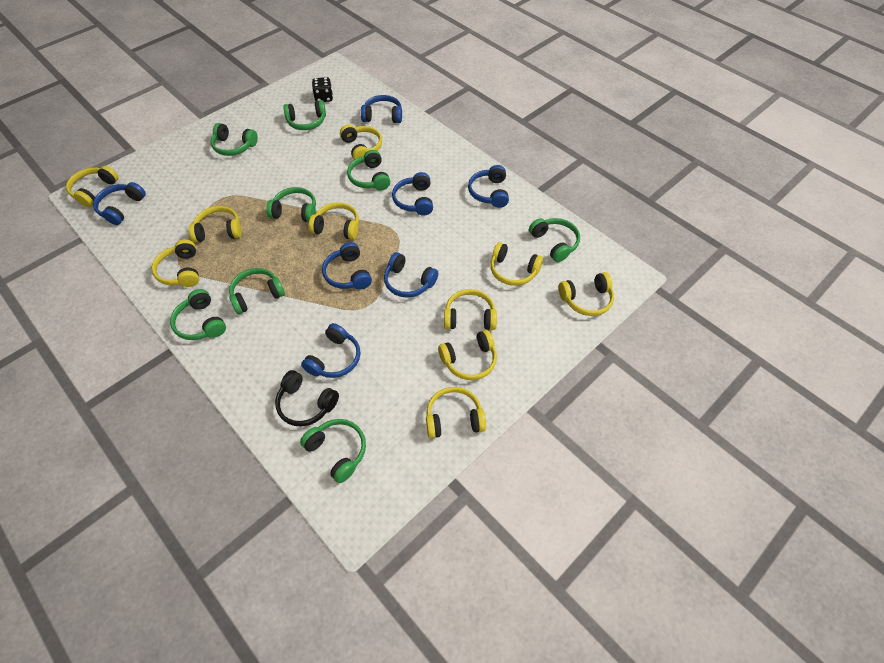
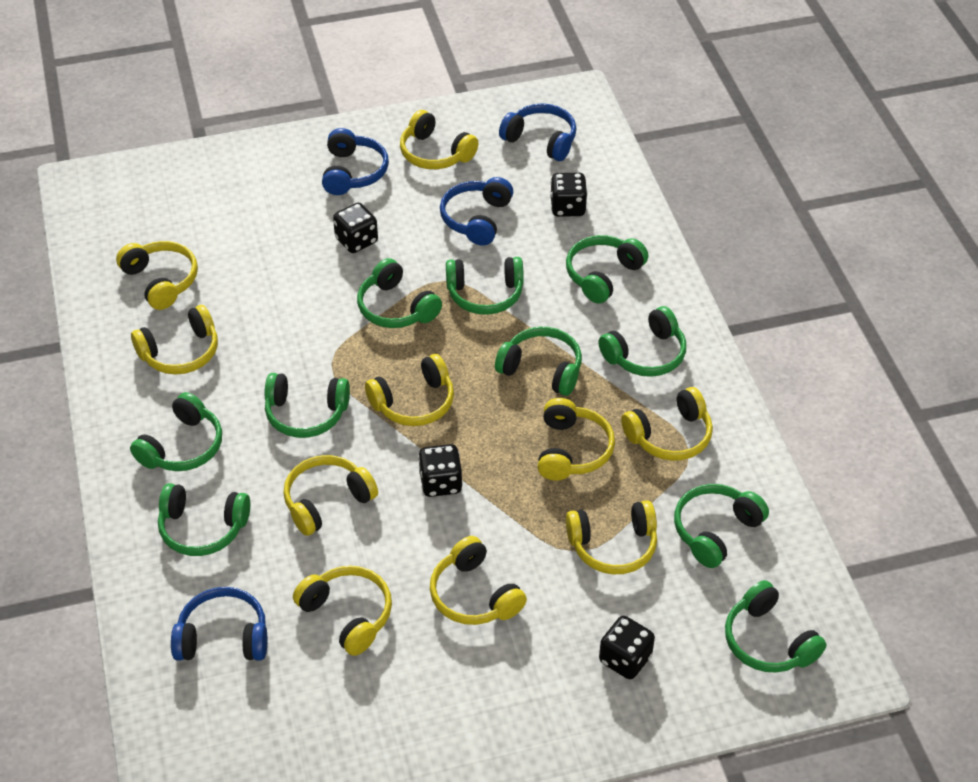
black dice: 1 -> 4
black headphones: 1 -> 0
blue headphones: 7 -> 4
green headphones: 8 -> 10

